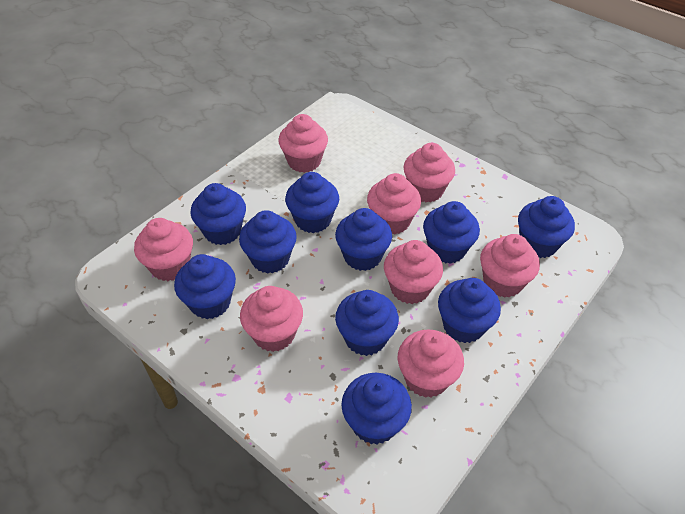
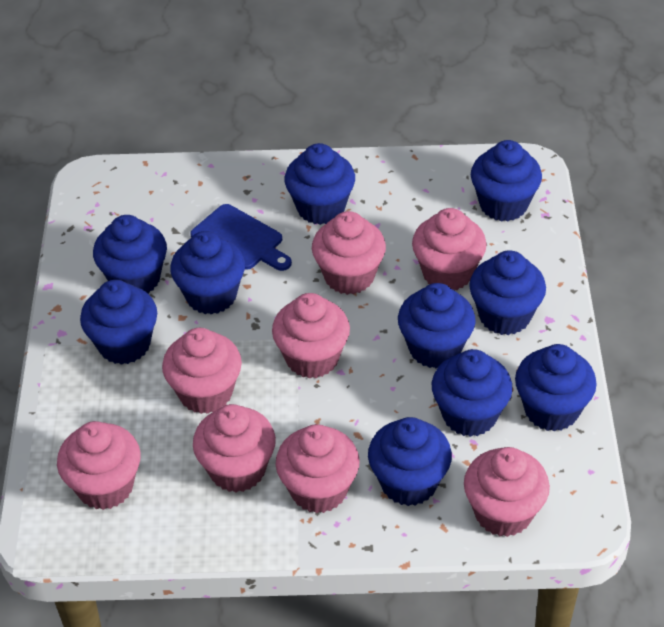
blue cutting board: 0 -> 1

